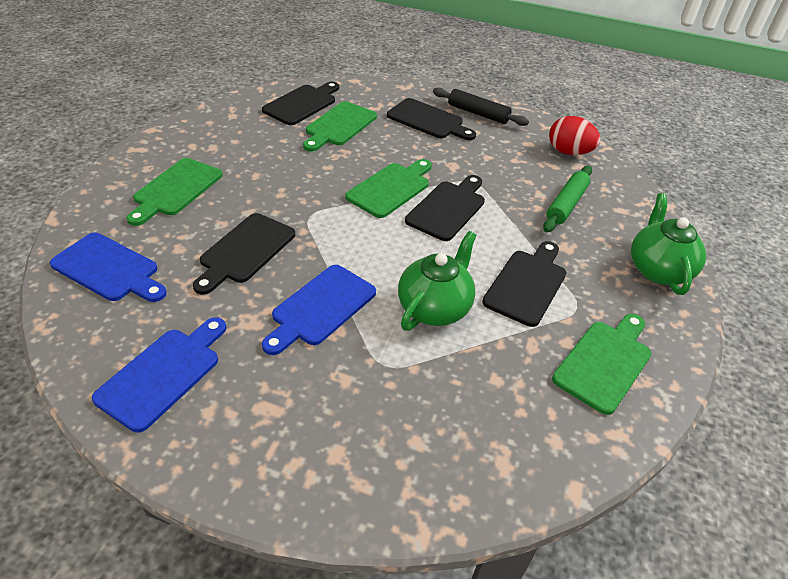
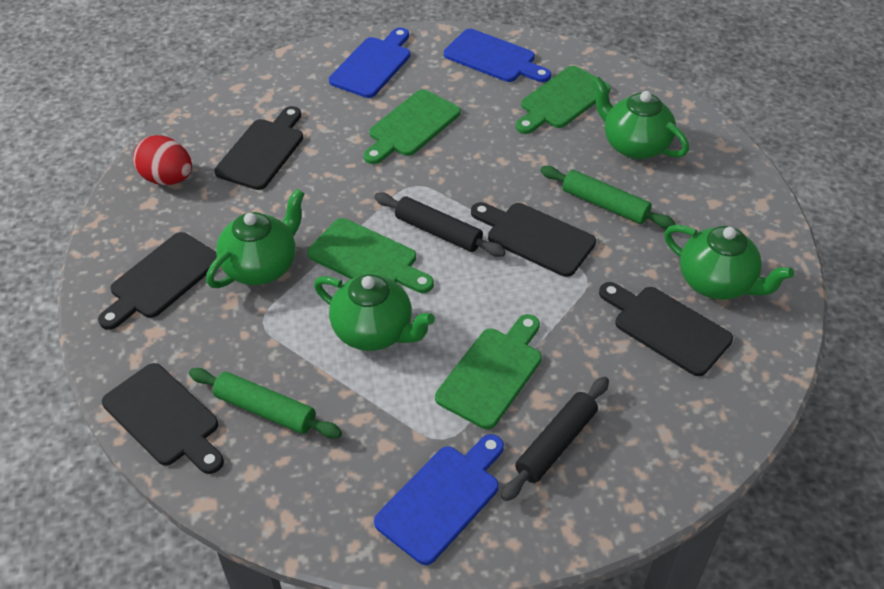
black rolling pin: 1 -> 2
green rolling pin: 1 -> 2
green teapot: 2 -> 4

